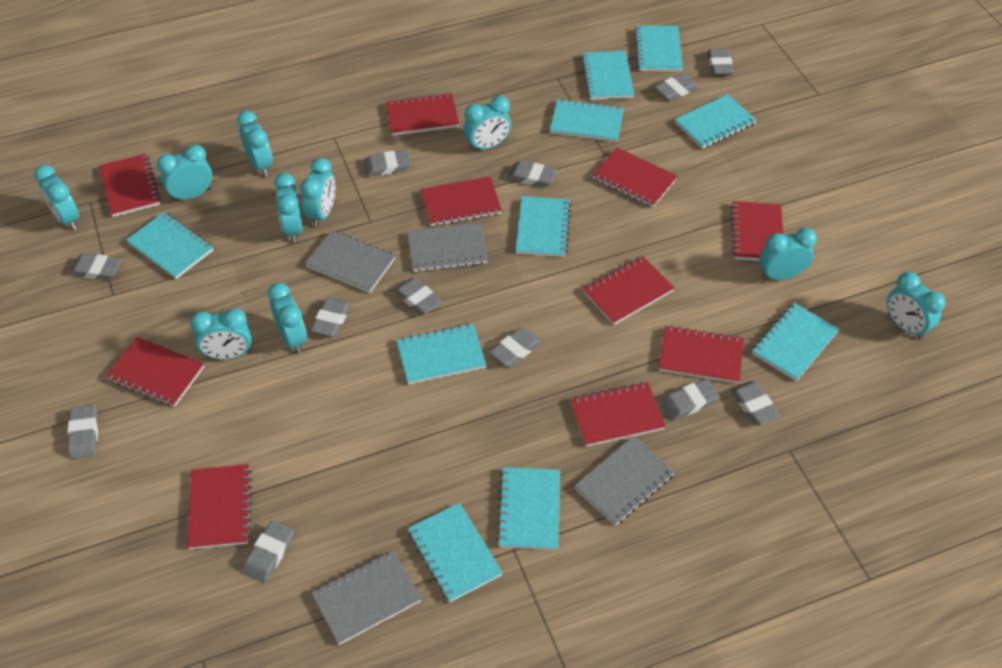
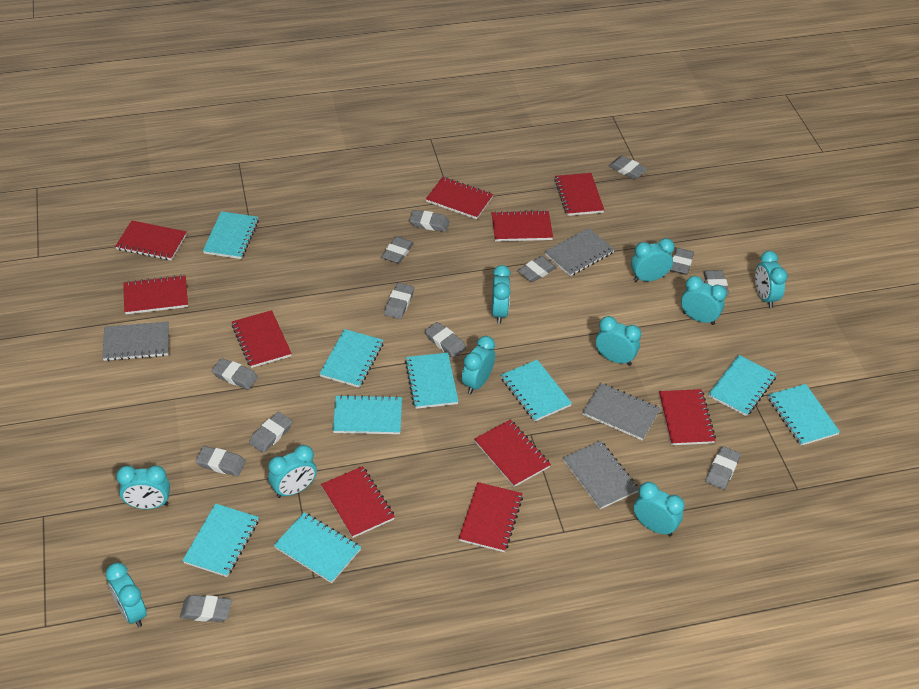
grey eraser: 12 -> 13
turquoise notebook: 10 -> 9

